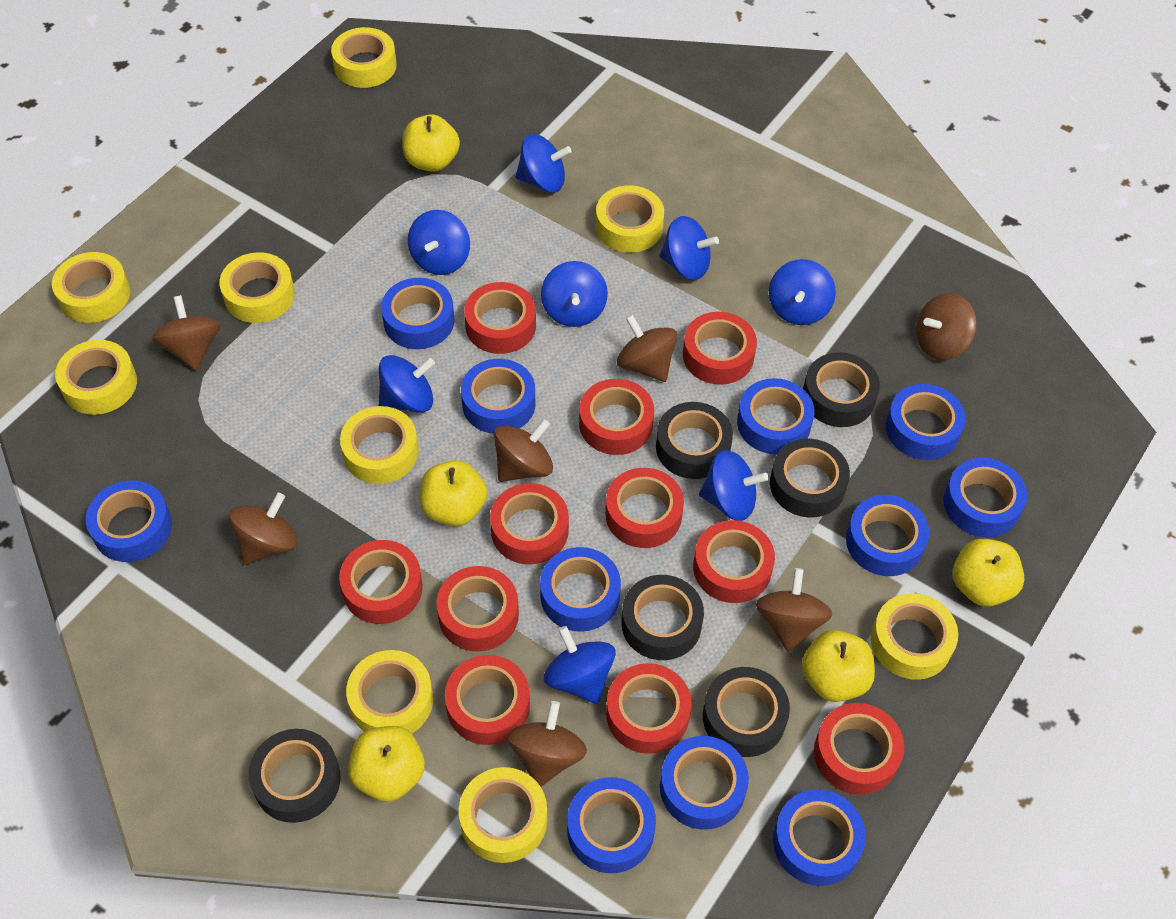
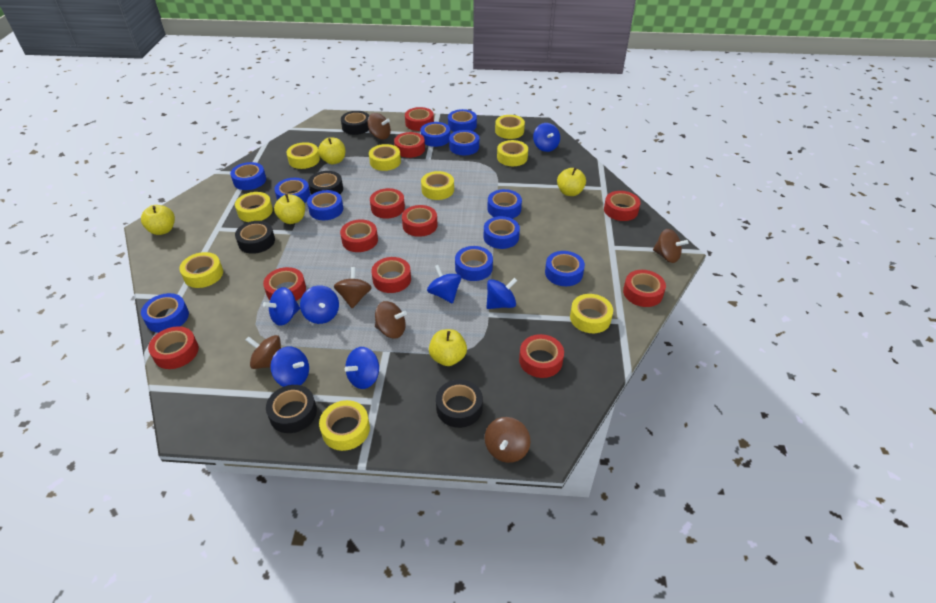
black tape: 6 -> 5
blue spinning top: 8 -> 7
brown spinning top: 7 -> 6

